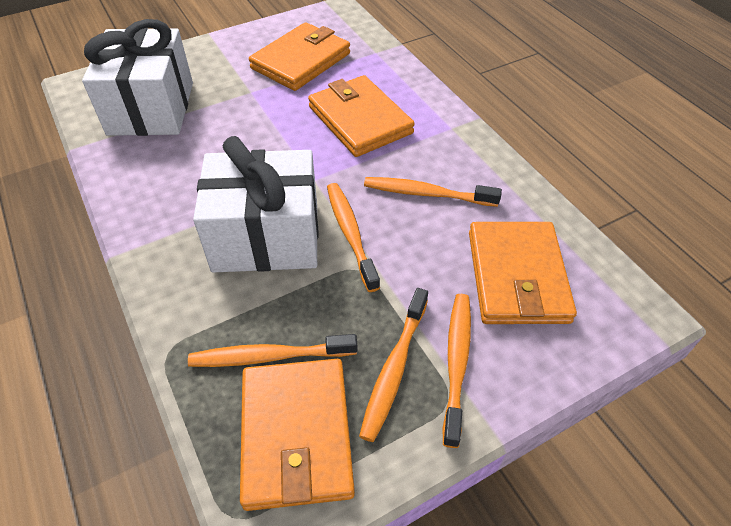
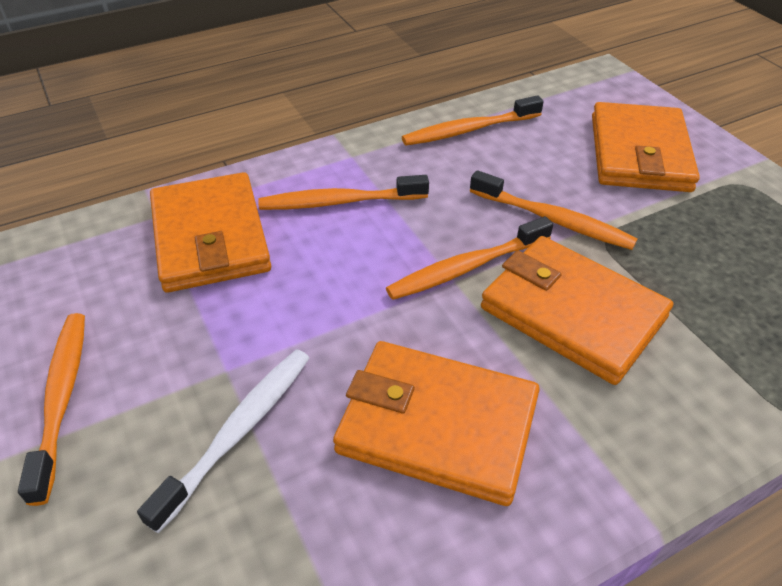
white gift: 2 -> 0
white toothbrush: 0 -> 1

